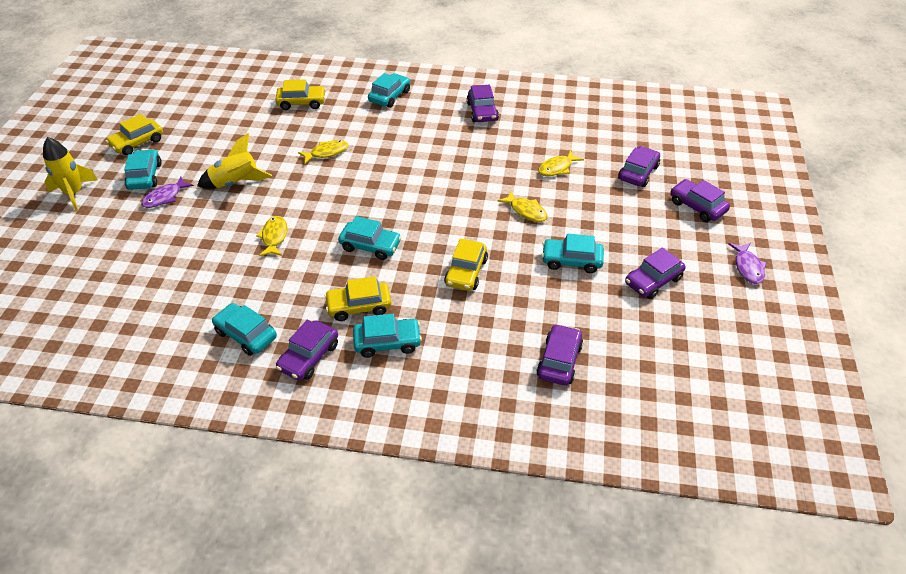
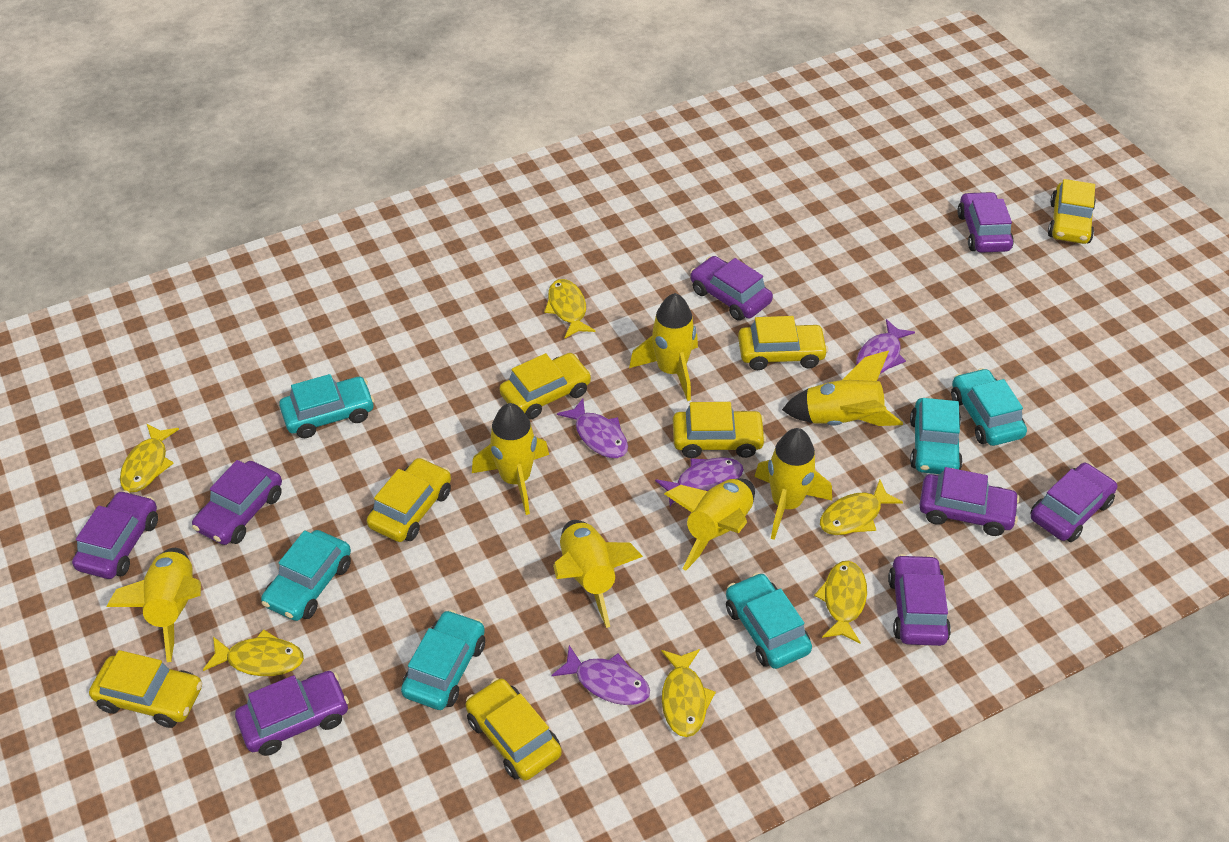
purple car: 6 -> 8
purple fish: 2 -> 4
yellow car: 4 -> 7
yellow fish: 4 -> 6
yellow rocket: 2 -> 7

